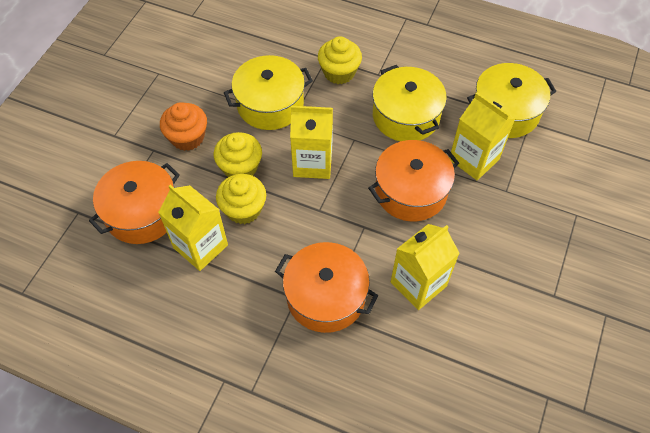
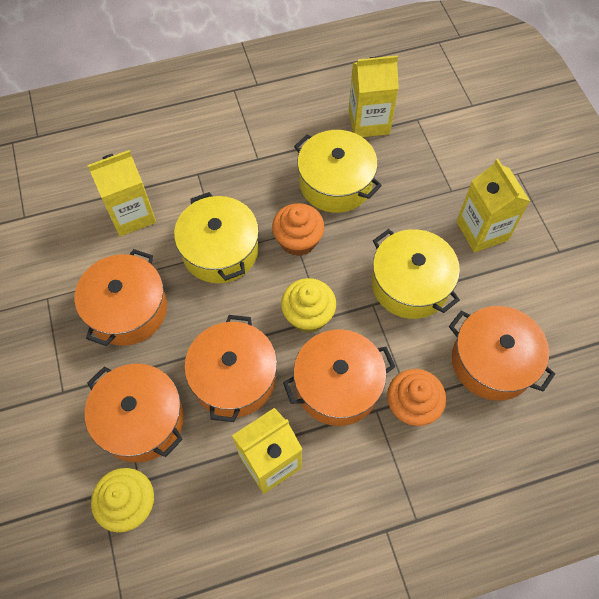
orange cupcake: 1 -> 2
orange pot: 3 -> 5
yellow cupcake: 3 -> 2

